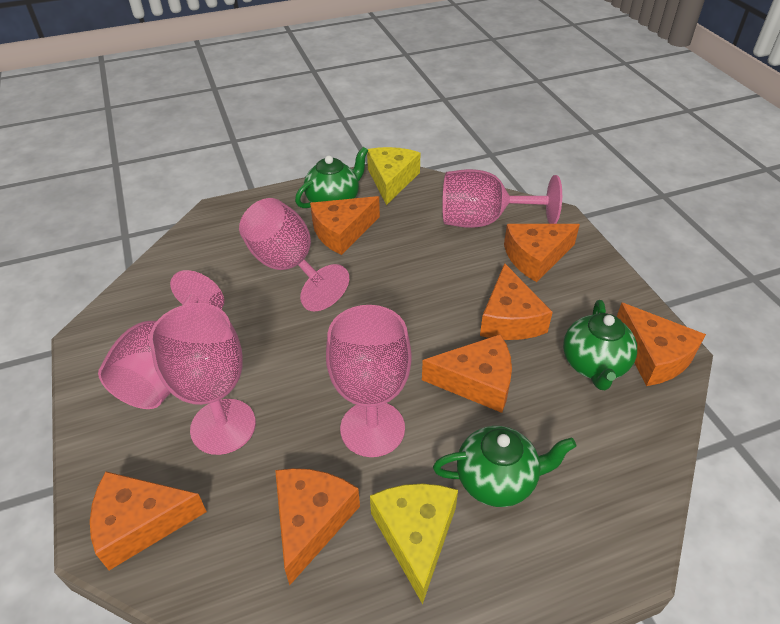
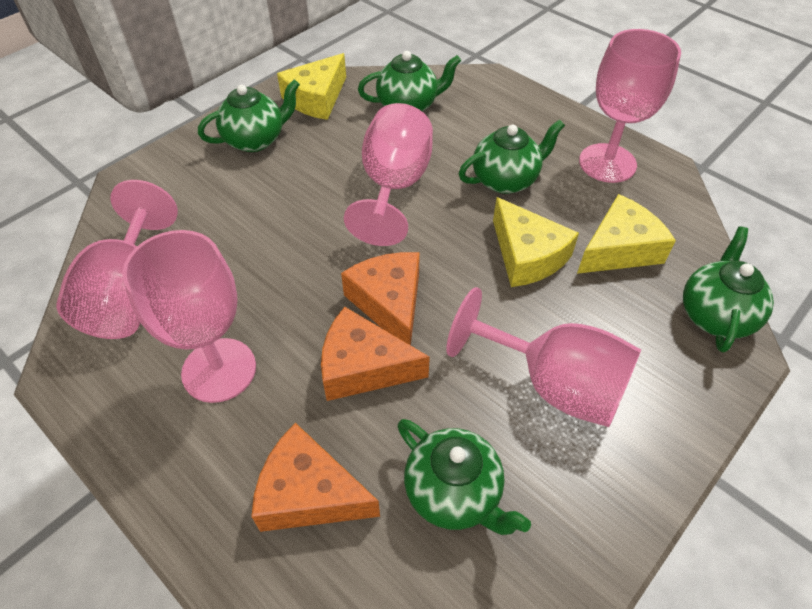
green teapot: 3 -> 5
orange cheese: 7 -> 3
yellow cheese: 2 -> 3

